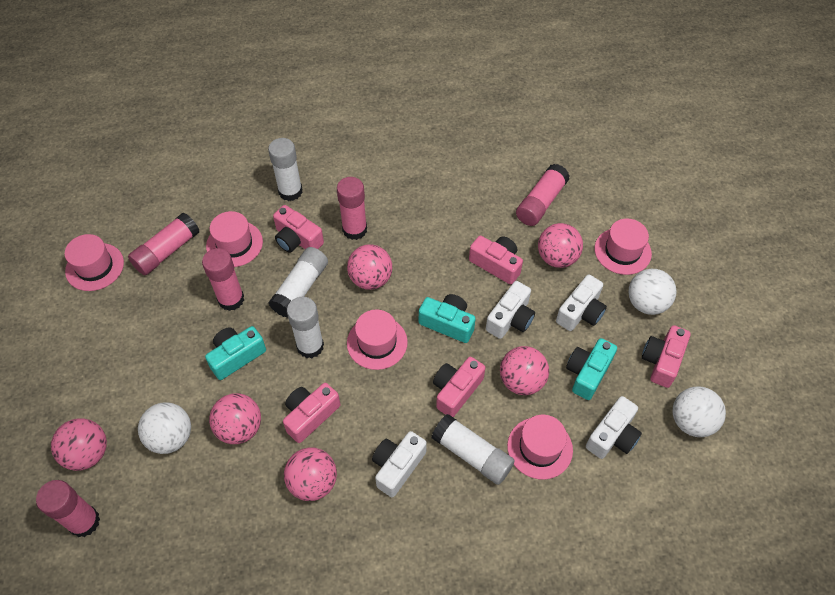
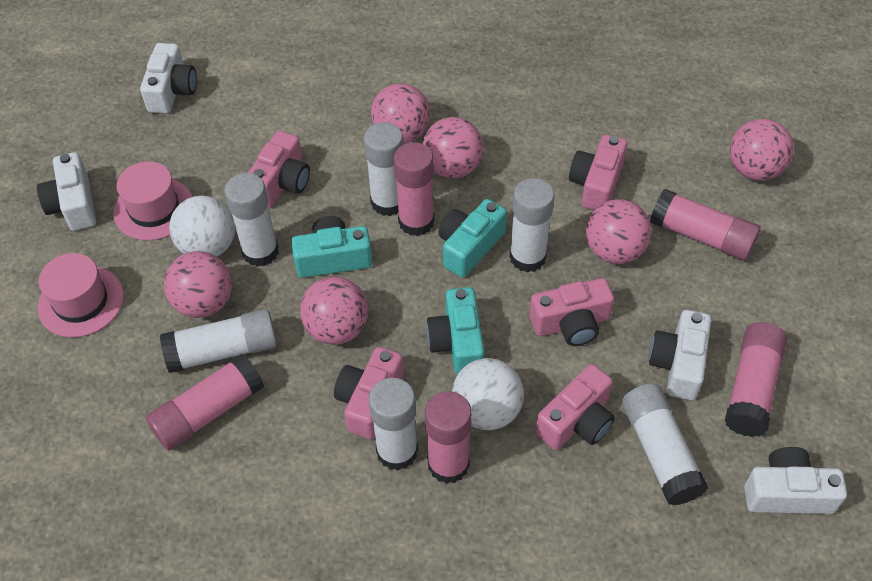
pink hat: 5 -> 2
white ball: 3 -> 2
white glue stick: 4 -> 6

